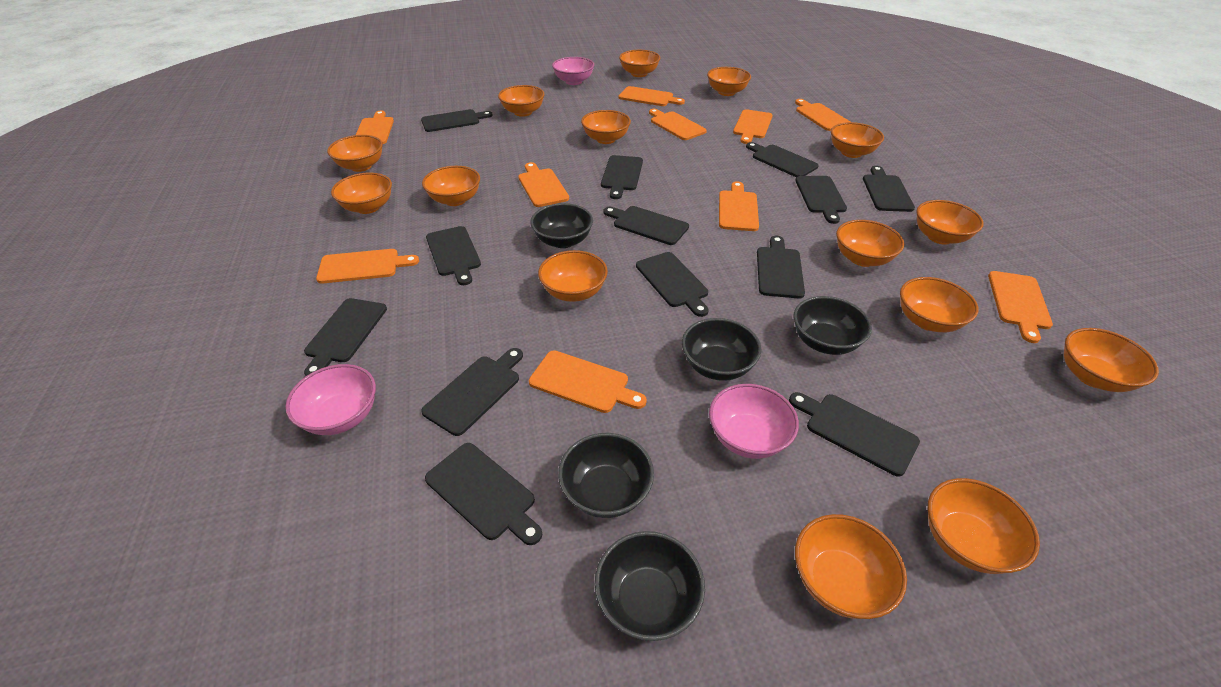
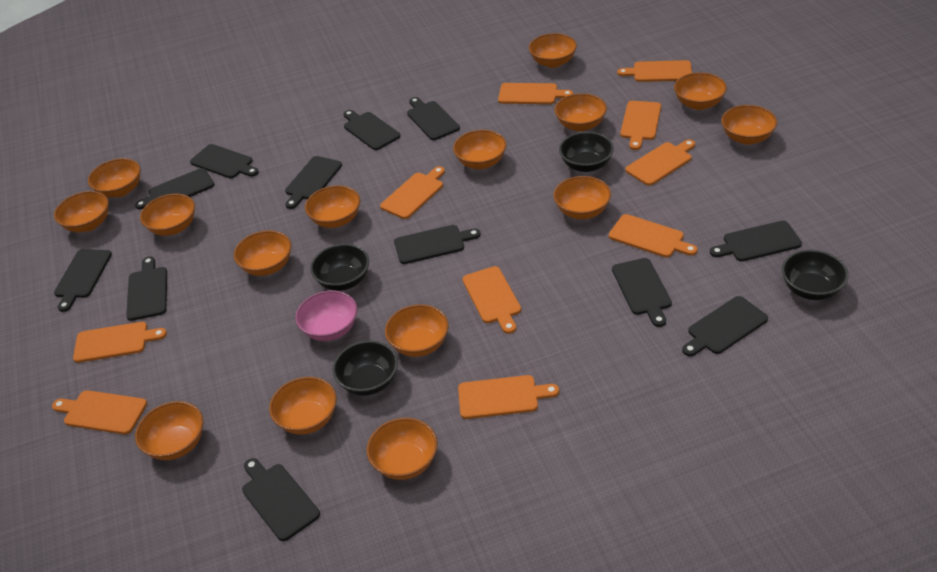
black bowl: 5 -> 4
black cutting board: 13 -> 12
pink bowl: 3 -> 1

